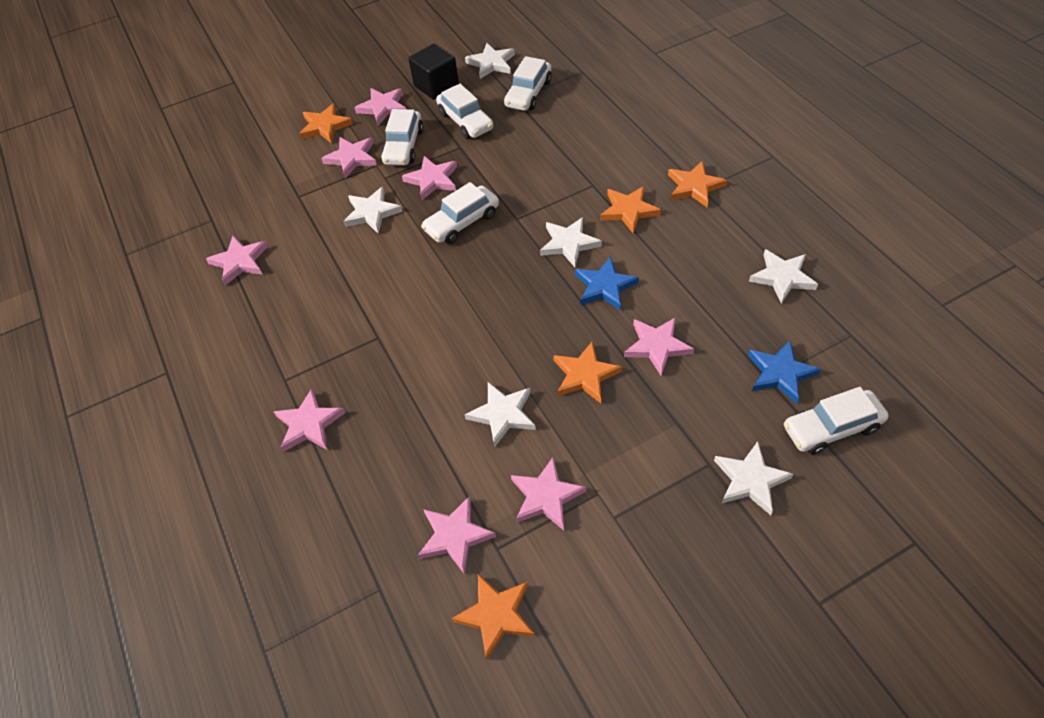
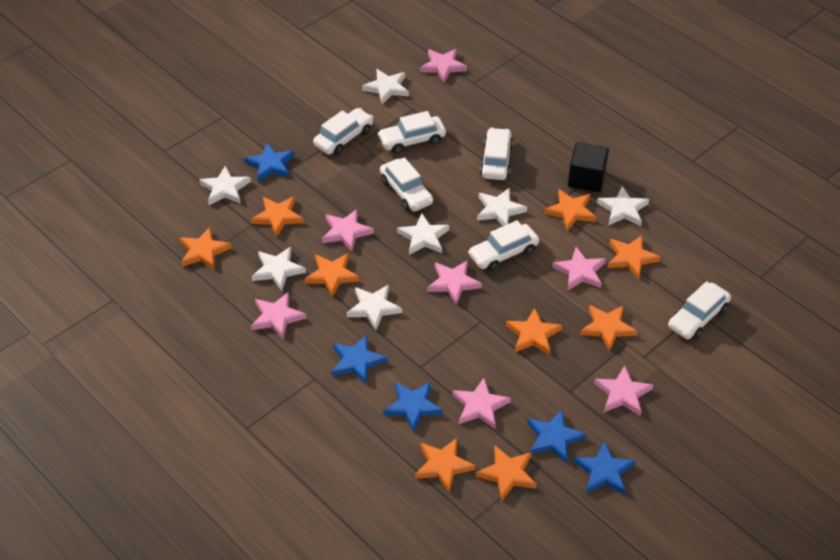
blue star: 2 -> 5
orange star: 5 -> 9
pink star: 8 -> 7
white car: 5 -> 6
white star: 6 -> 7

